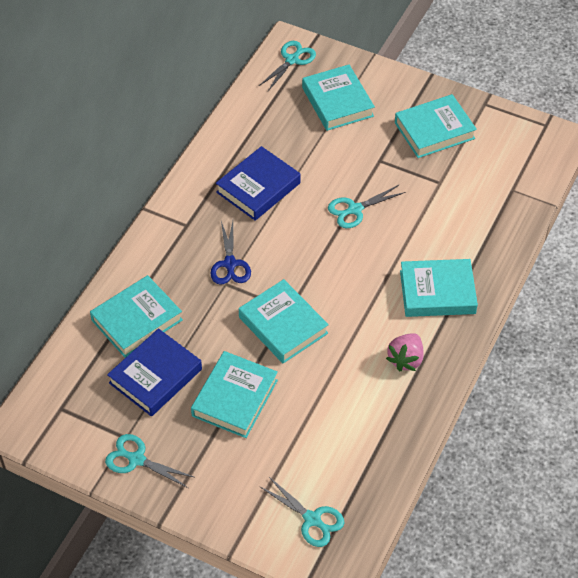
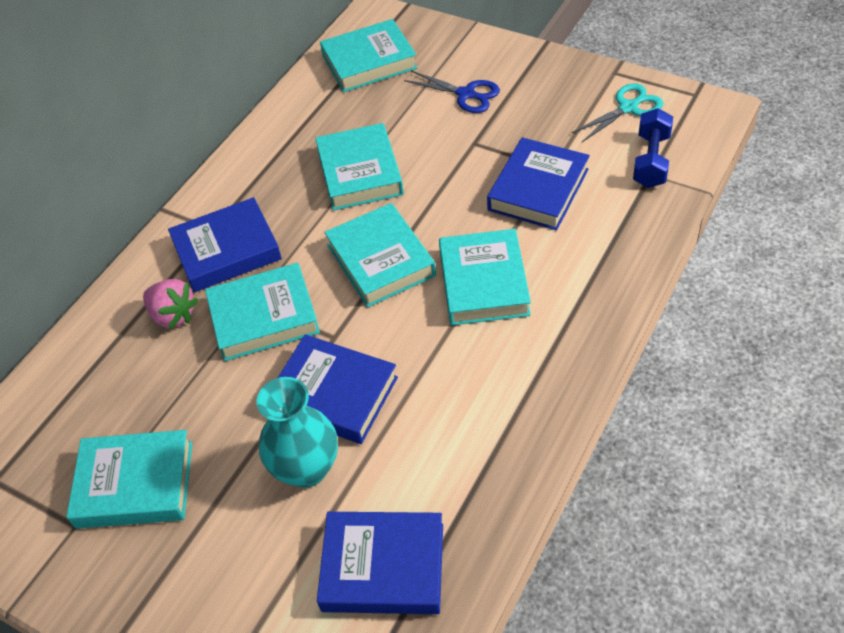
blue book: 2 -> 4
blue dumbbell: 0 -> 1
turquoise scissors: 4 -> 1
turquoise vase: 0 -> 1

